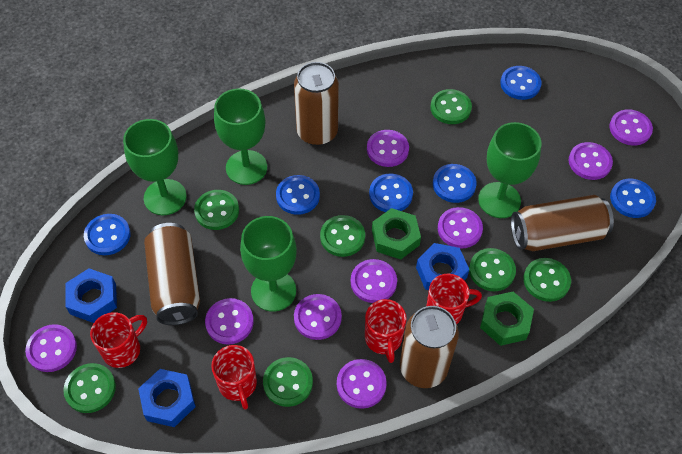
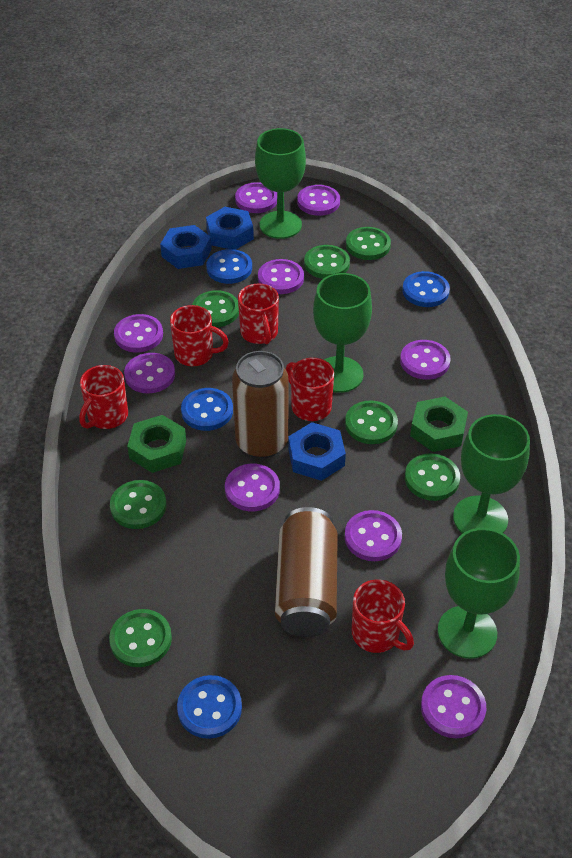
blue button: 6 -> 4
brown can: 4 -> 2
red mug: 4 -> 5

